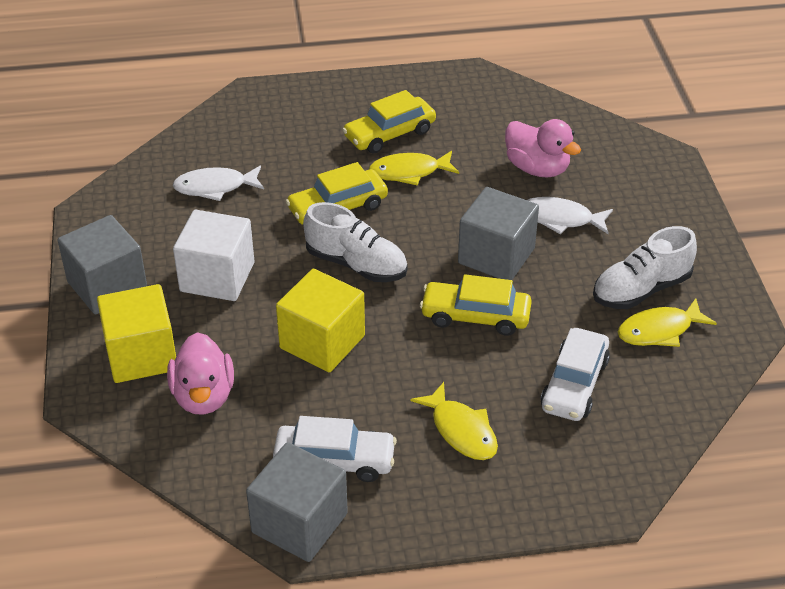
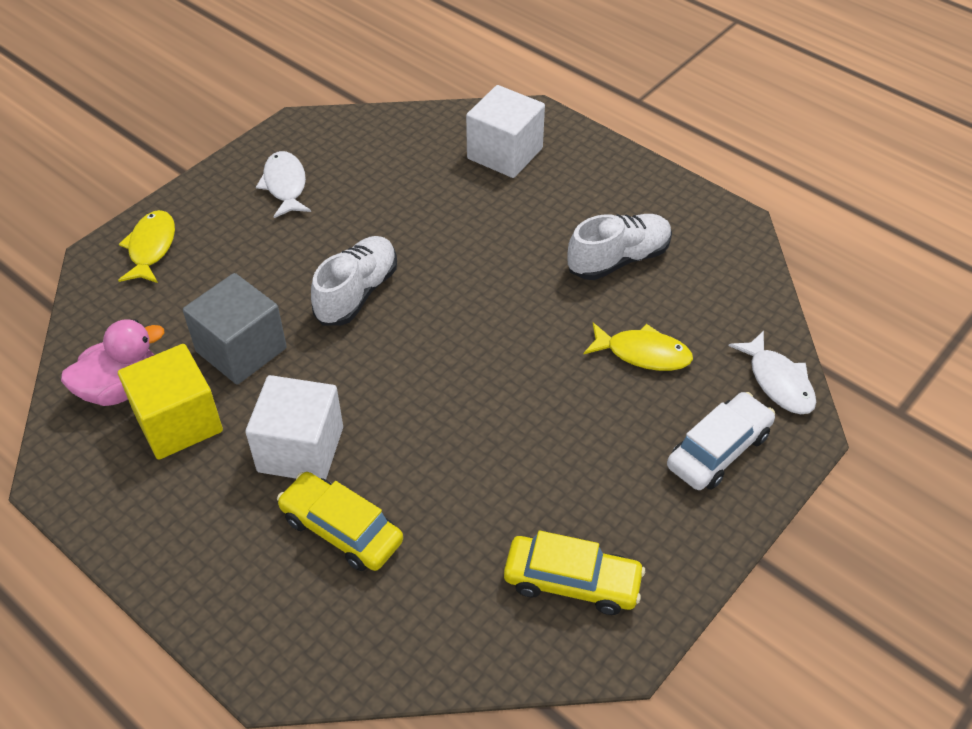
grey cube: 3 -> 1
pink duck: 2 -> 1
white car: 2 -> 1
white cube: 1 -> 2
yellow car: 3 -> 2
yellow cube: 2 -> 1
yellow fish: 3 -> 2

